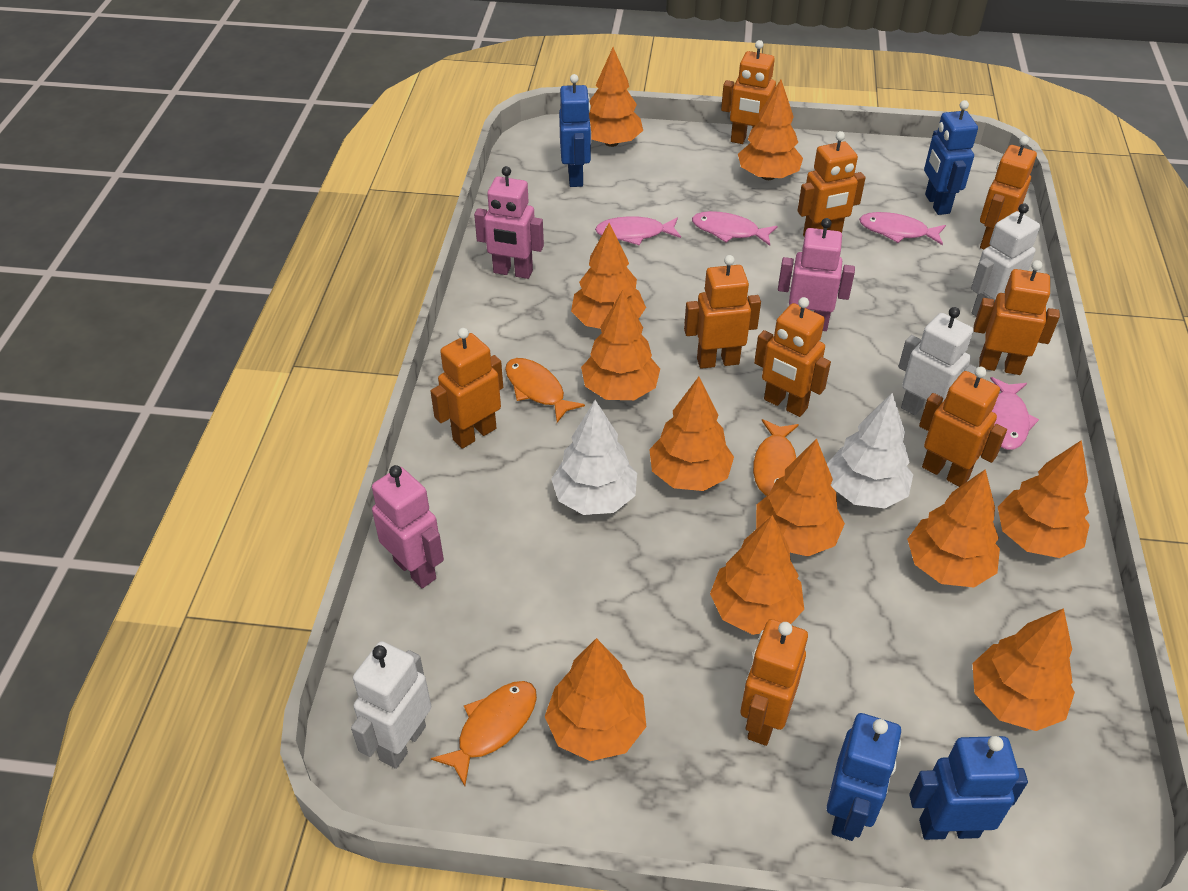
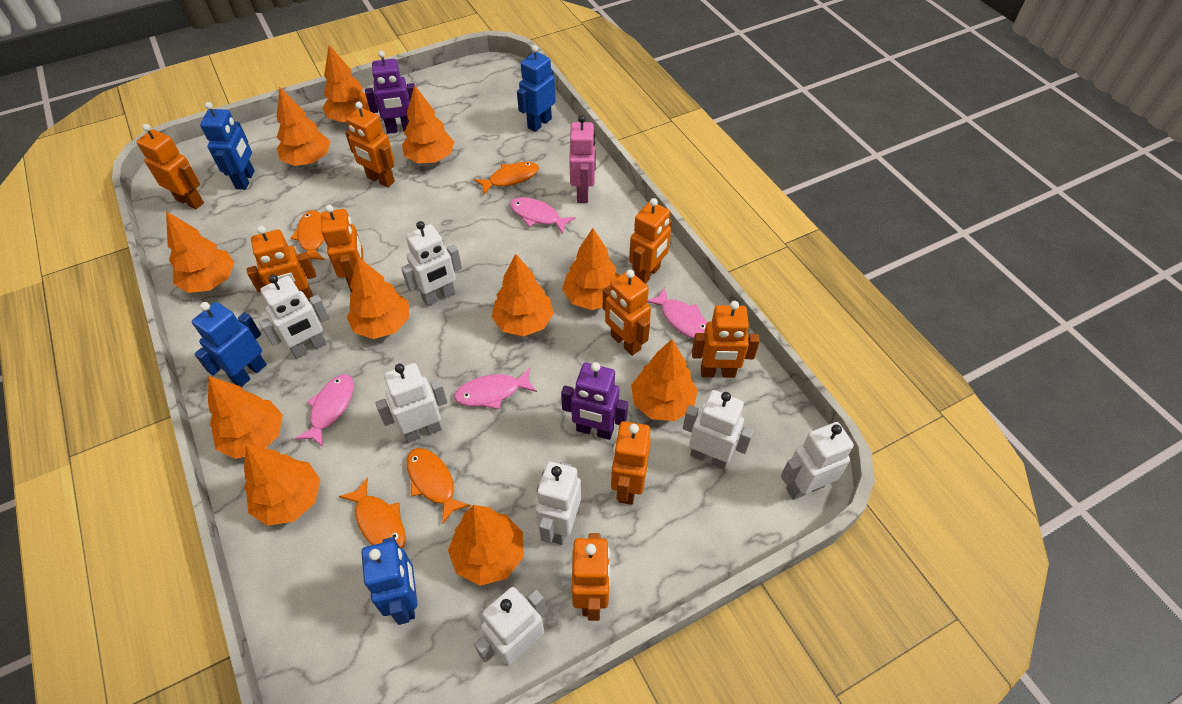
orange fish: 3 -> 4
pink robot: 3 -> 1
purple robot: 0 -> 2
white robot: 3 -> 7
white tree: 2 -> 0

